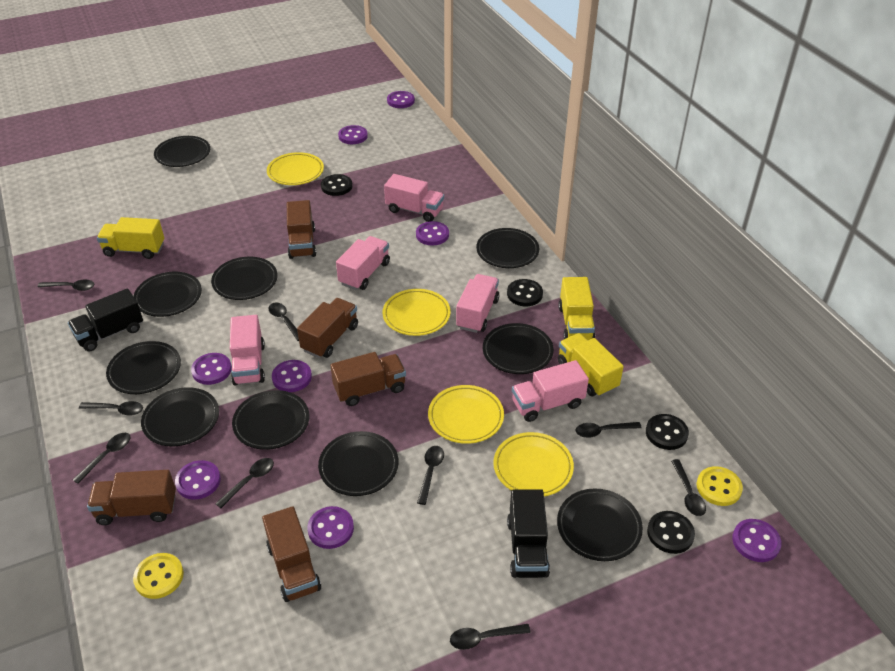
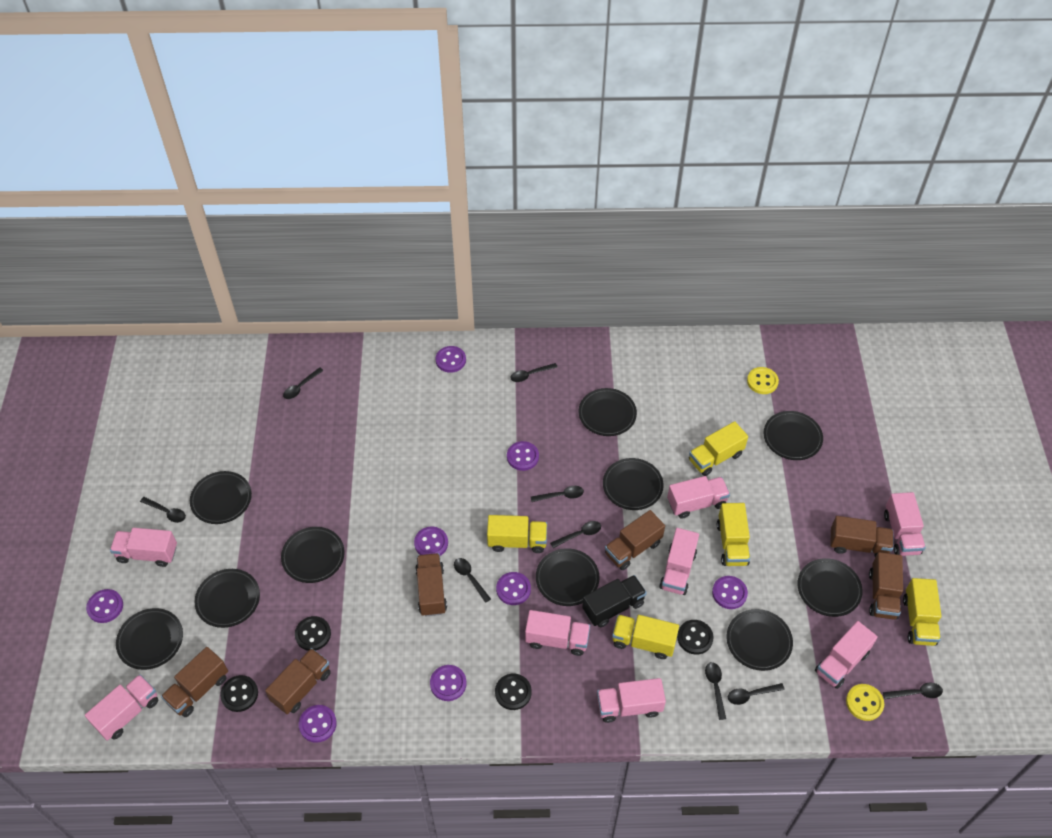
black truck: 2 -> 1
brown truck: 5 -> 6
pink truck: 5 -> 8
yellow plate: 4 -> 0
yellow truck: 3 -> 5

